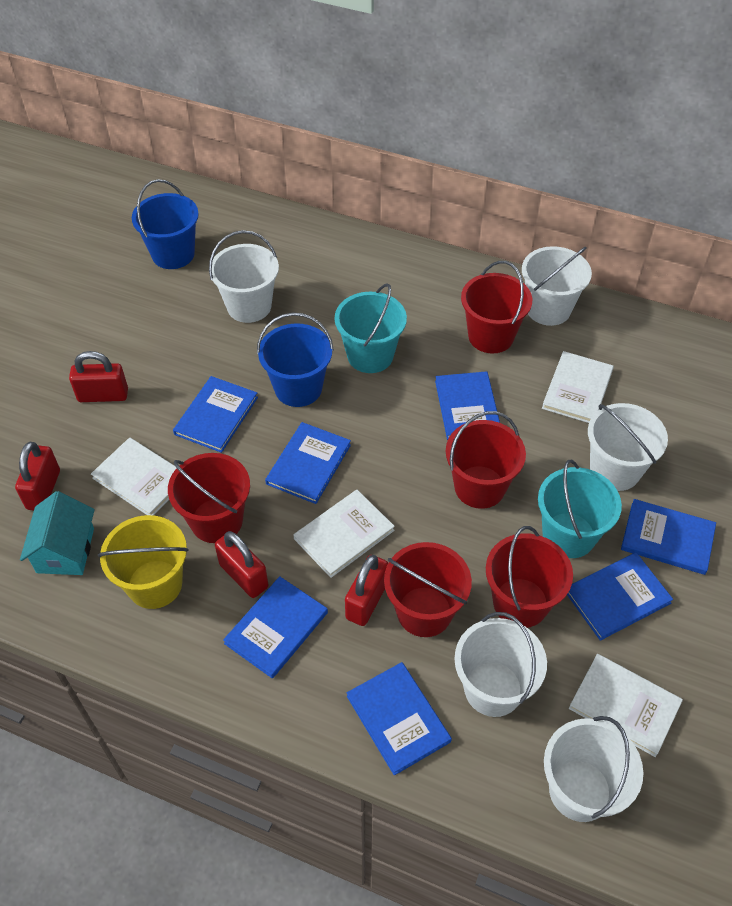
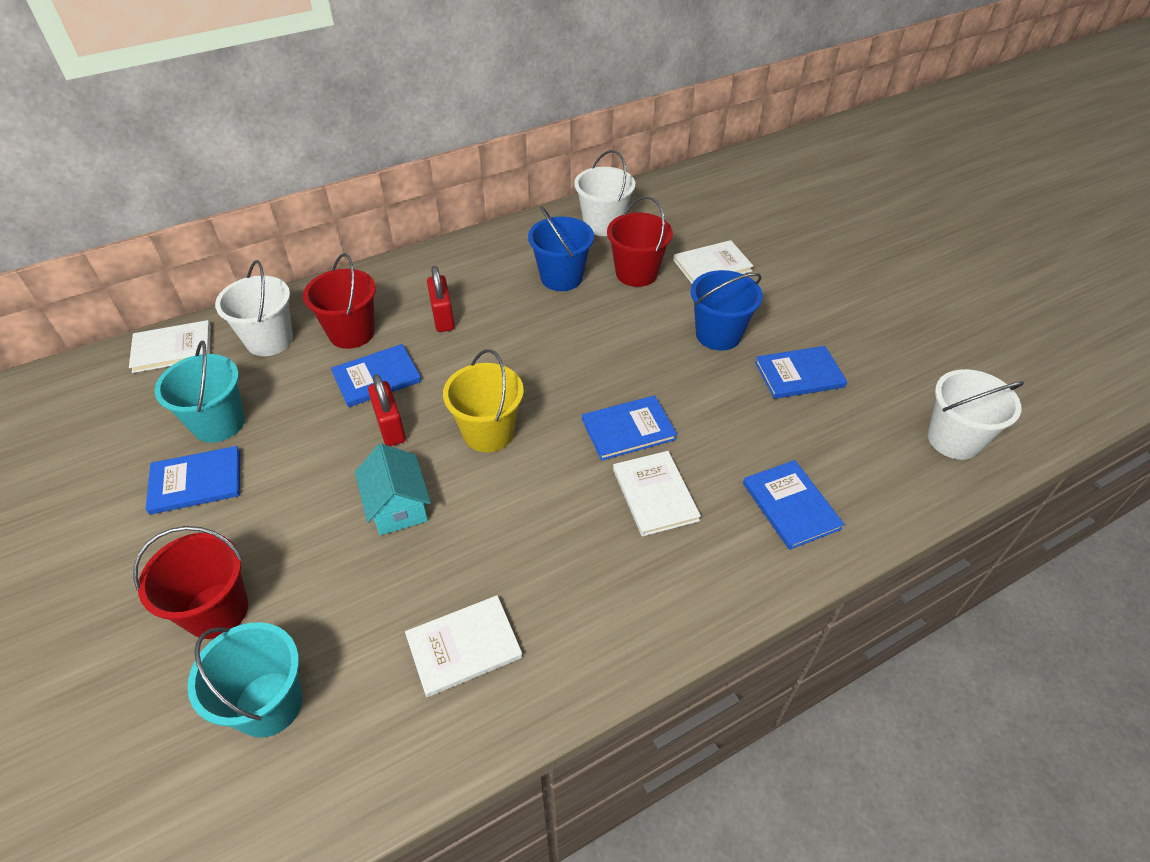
blue book: 7 -> 5
red bucket: 5 -> 3
red padlock: 4 -> 2
white bucket: 5 -> 3

